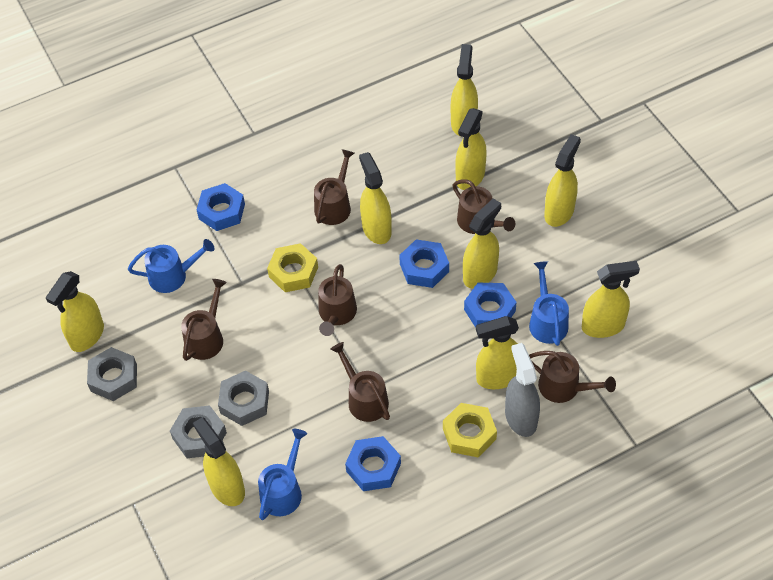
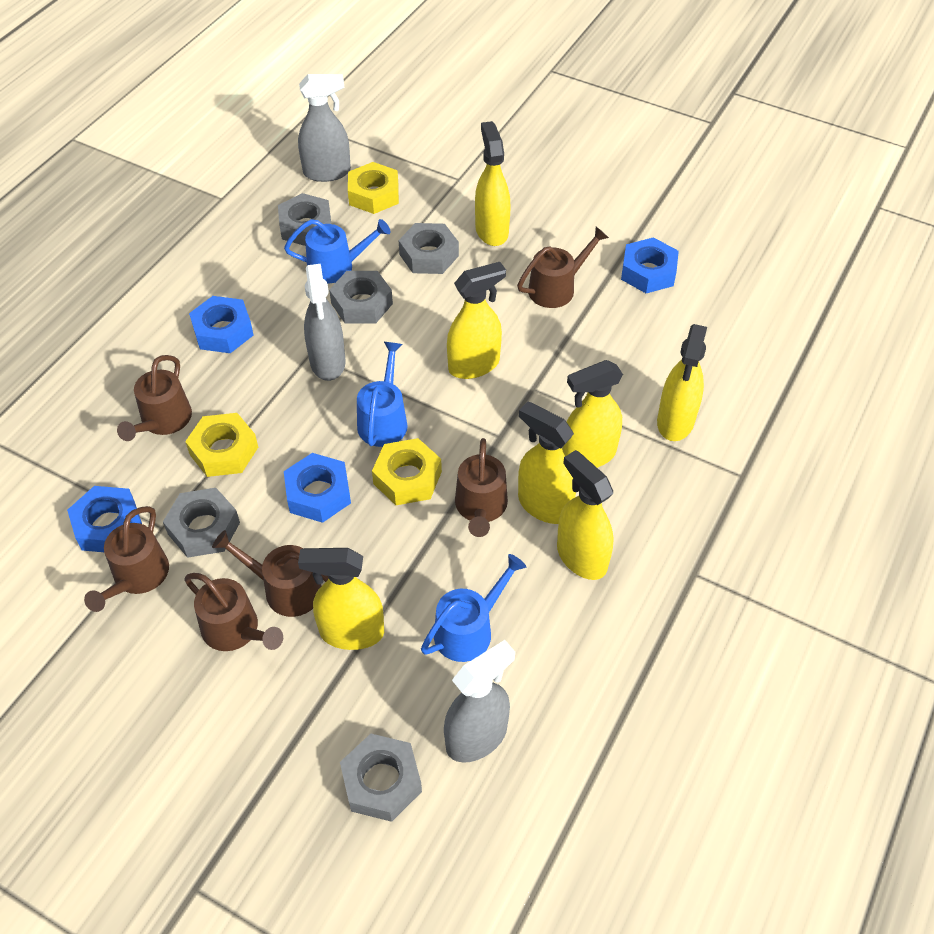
grey nut: 3 -> 5
grey spray bottle: 1 -> 3
yellow nut: 2 -> 3
yellow spray bottle: 9 -> 7

